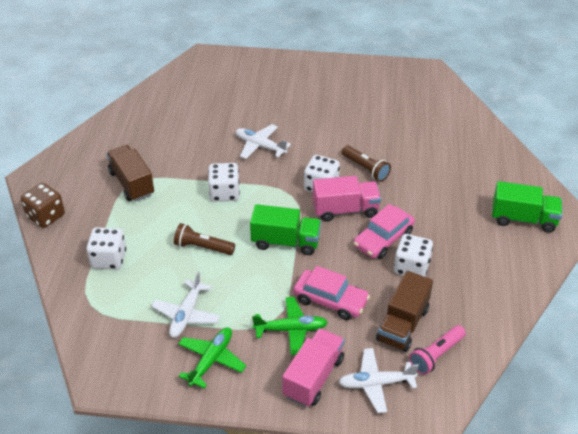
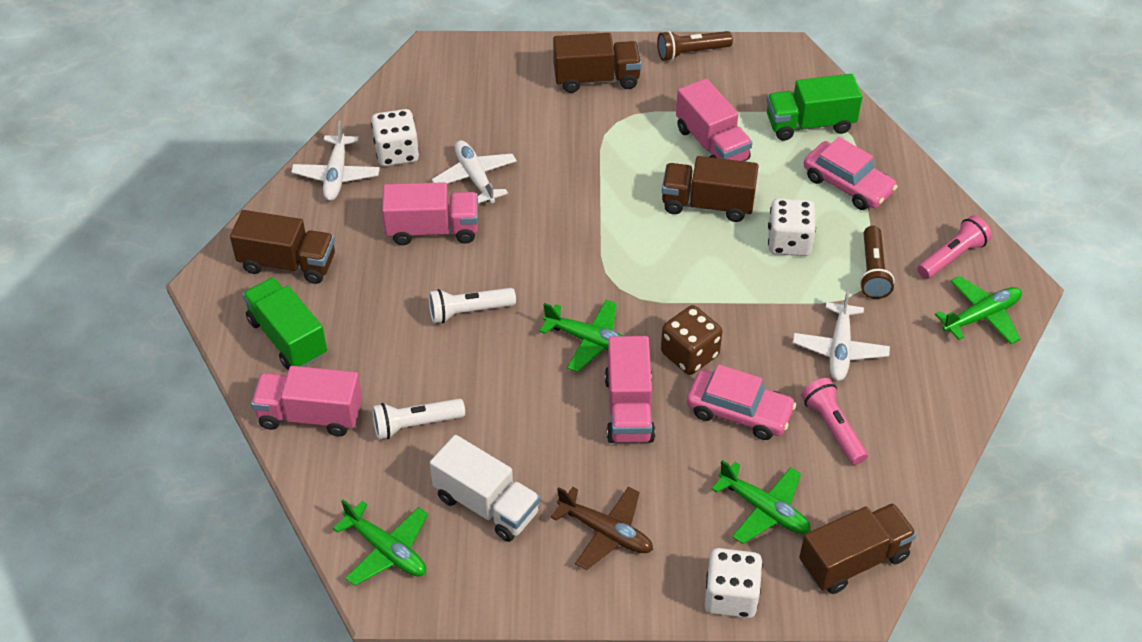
brown plane: 0 -> 1
brown truck: 2 -> 4
green plane: 2 -> 4
pink flashlight: 1 -> 2
pink truck: 2 -> 4
white dice: 4 -> 3
white flashlight: 0 -> 2
white truck: 0 -> 1

